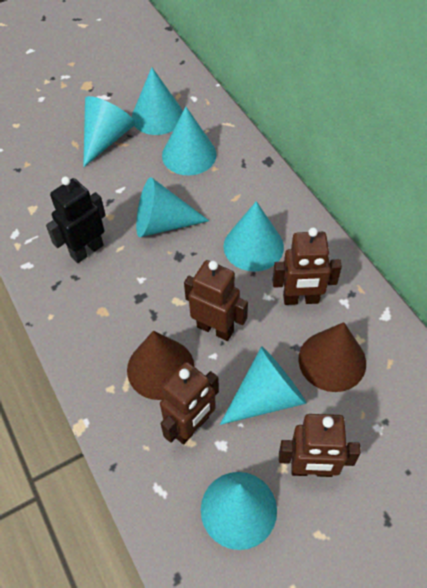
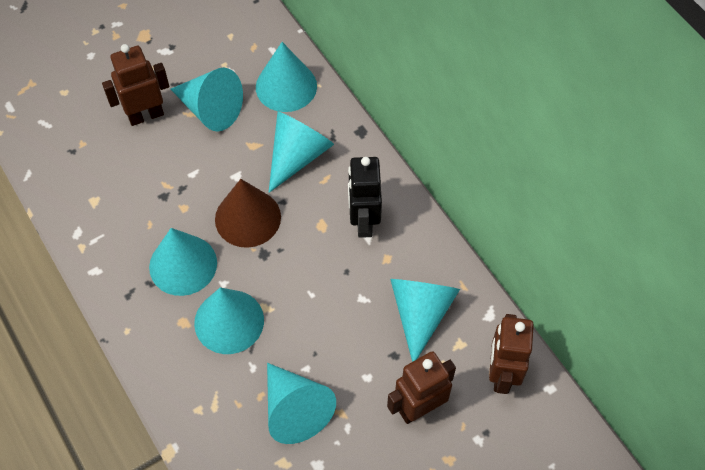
brown cone: 2 -> 1
brown robot: 4 -> 3

